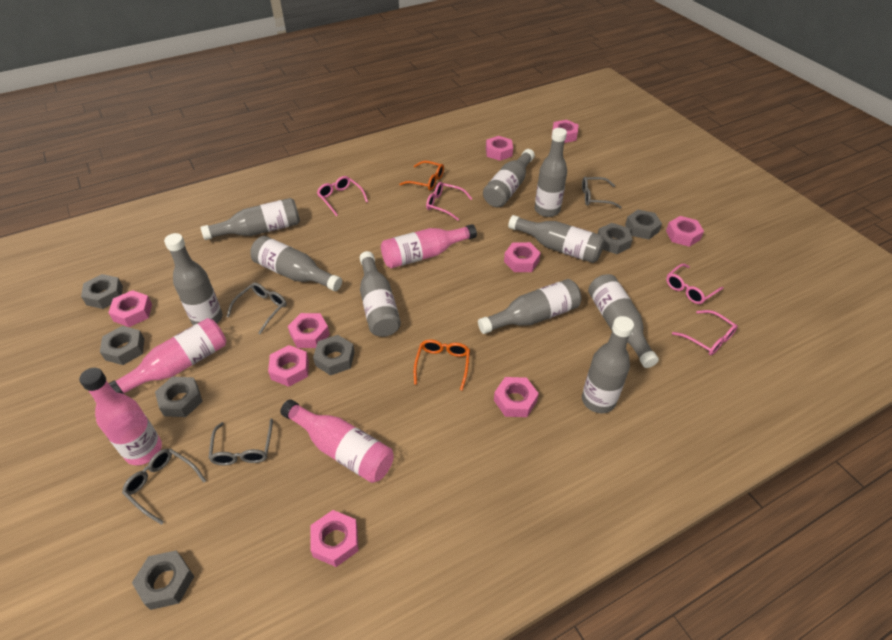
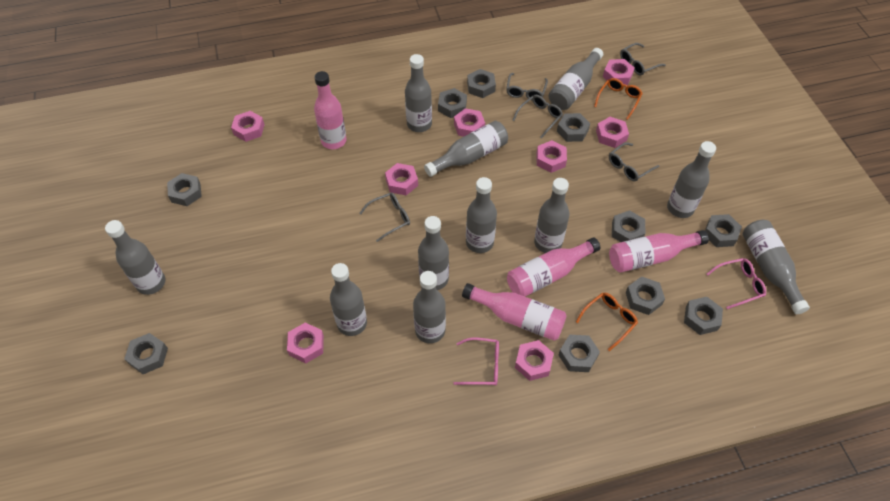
grey bottle: 10 -> 11
grey glasses: 4 -> 5
grey nut: 7 -> 10
pink glasses: 4 -> 2
pink nut: 9 -> 8

